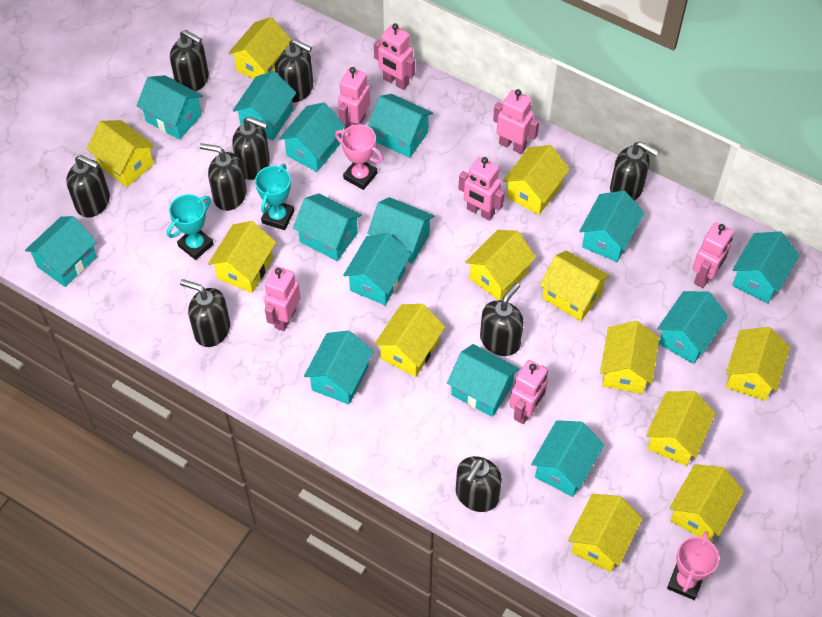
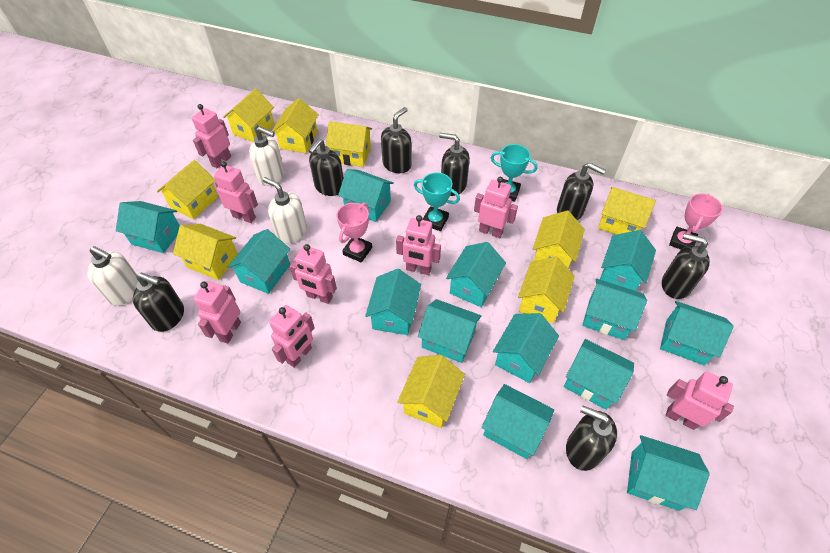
black soap dispenser: 9 -> 7
pink robot: 7 -> 8
turquoise house: 14 -> 13
white soap dispenser: 0 -> 3
yellow house: 12 -> 9

